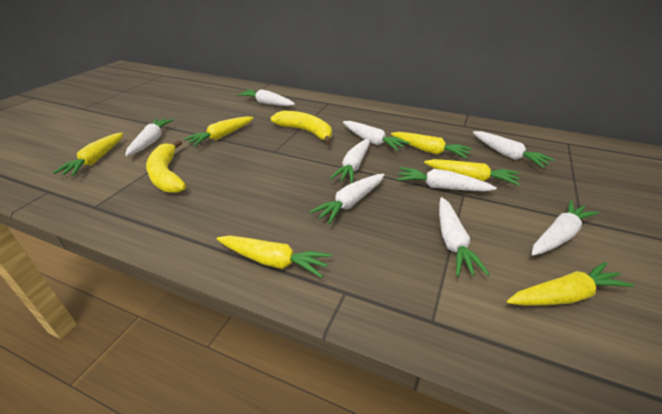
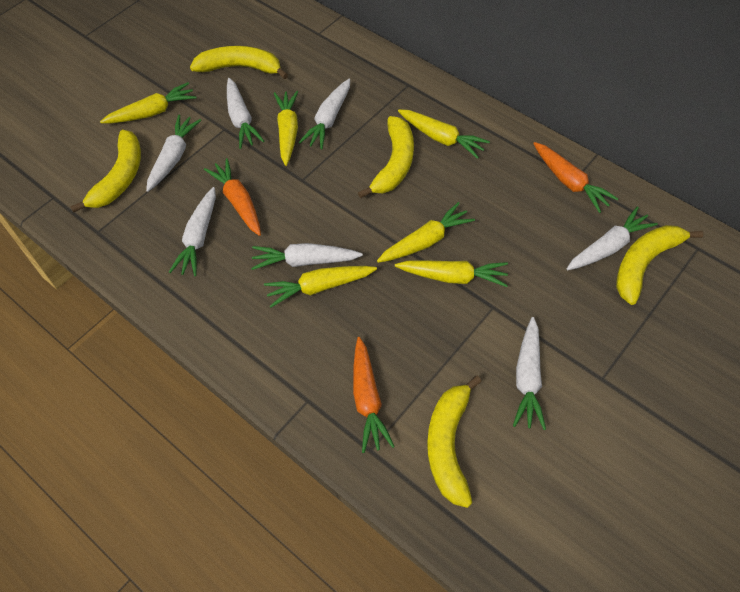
orange carrot: 0 -> 3
white carrot: 9 -> 7
yellow banana: 2 -> 5

